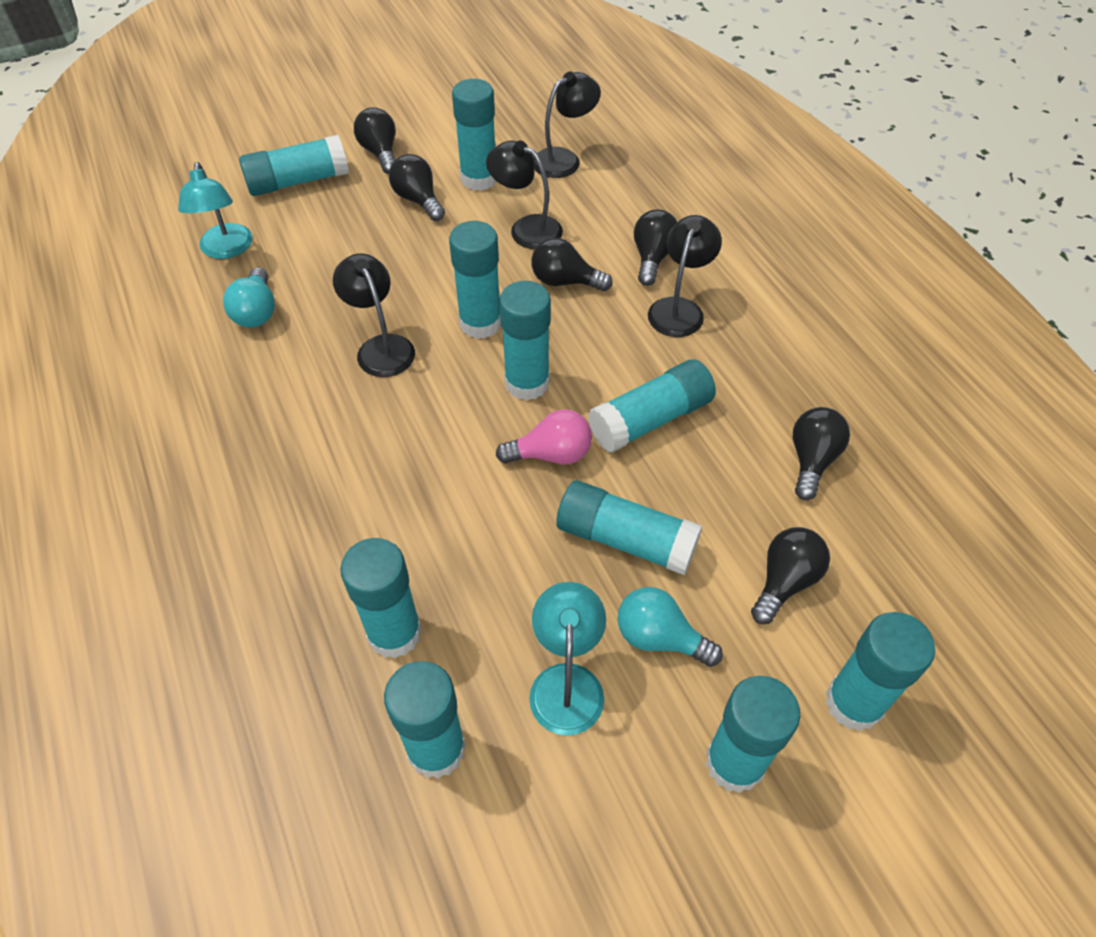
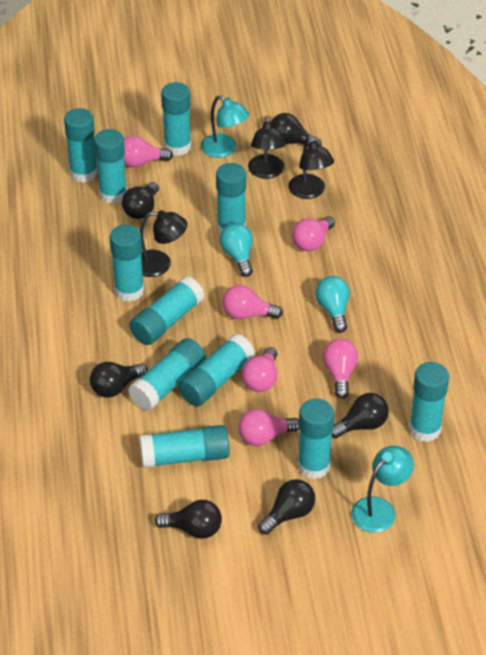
black lamp: 4 -> 3
pink light bulb: 1 -> 6
turquoise glue stick: 10 -> 11

